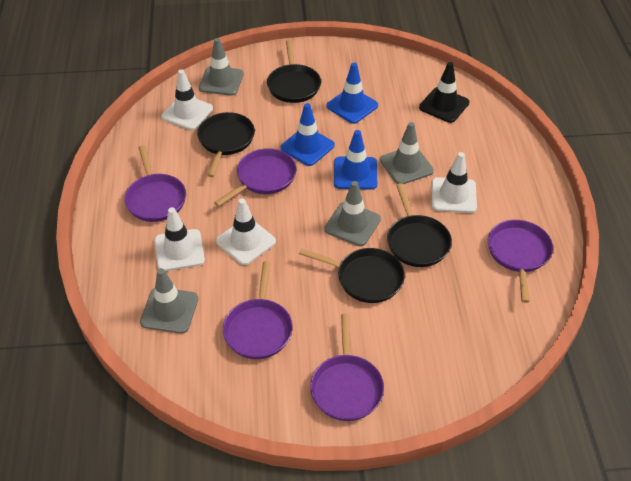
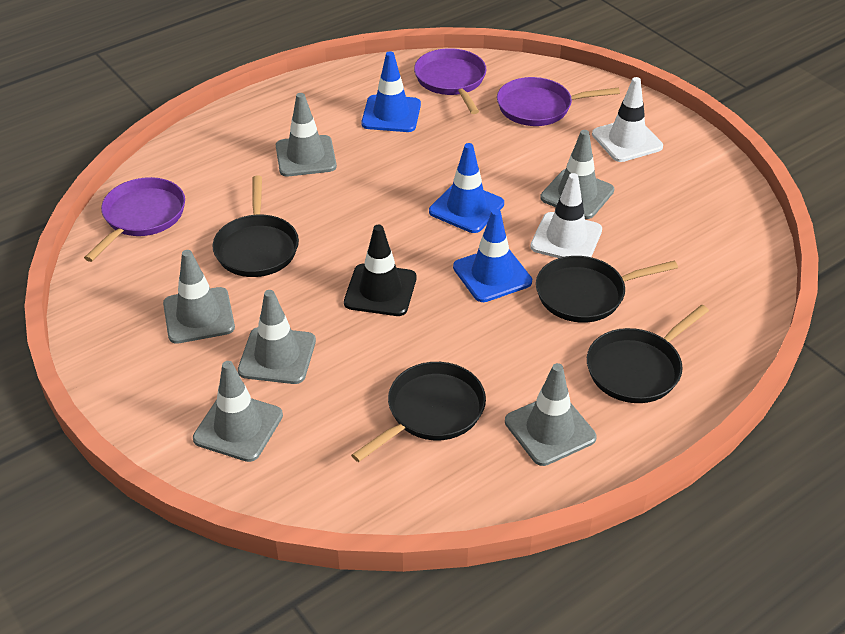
grey traffic cone: 4 -> 6
purple pan: 5 -> 3
white traffic cone: 4 -> 2

